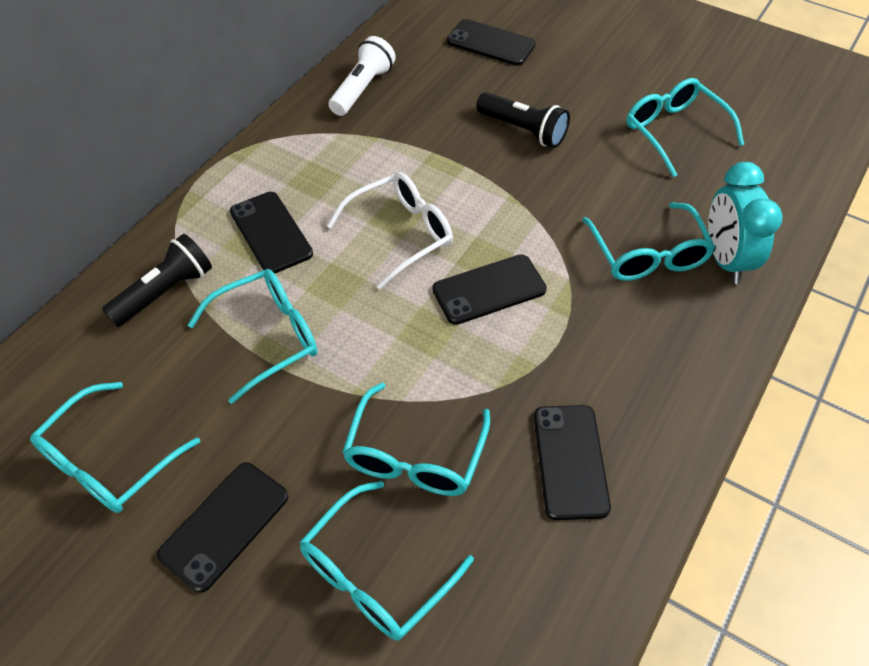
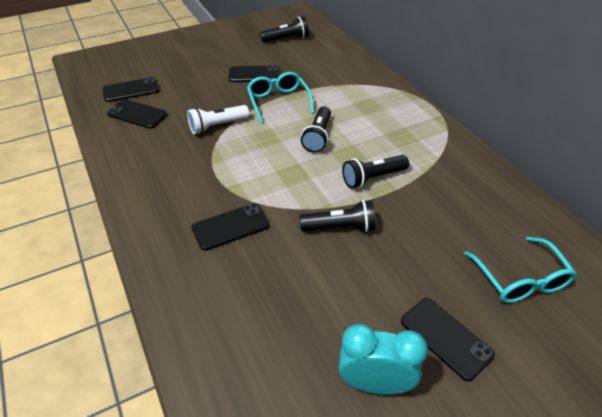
black flashlight: 2 -> 4
turquoise glasses: 6 -> 2
white glasses: 1 -> 0

